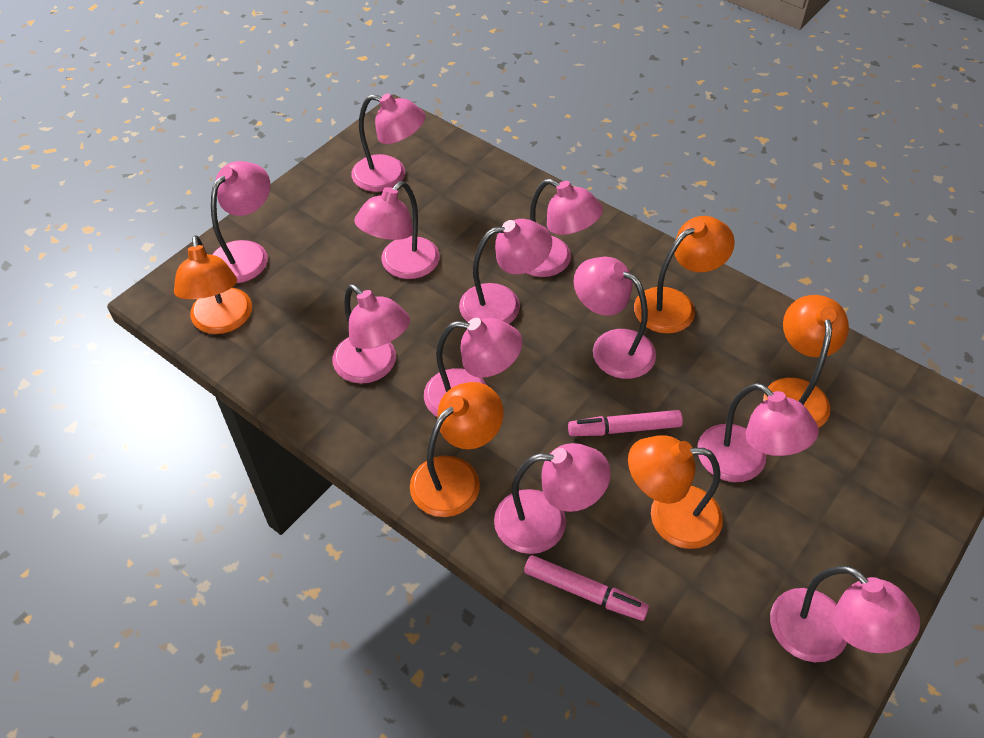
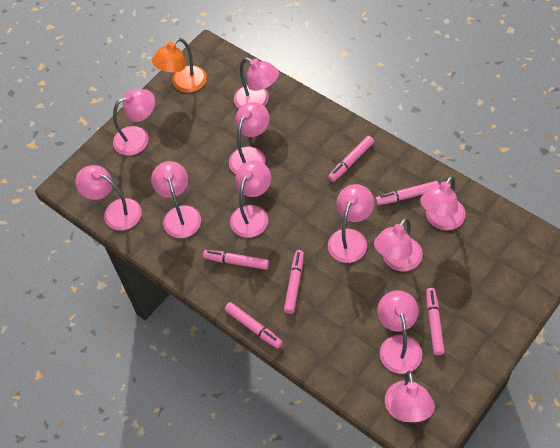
orange lamp: 5 -> 1
pink marker: 2 -> 6

